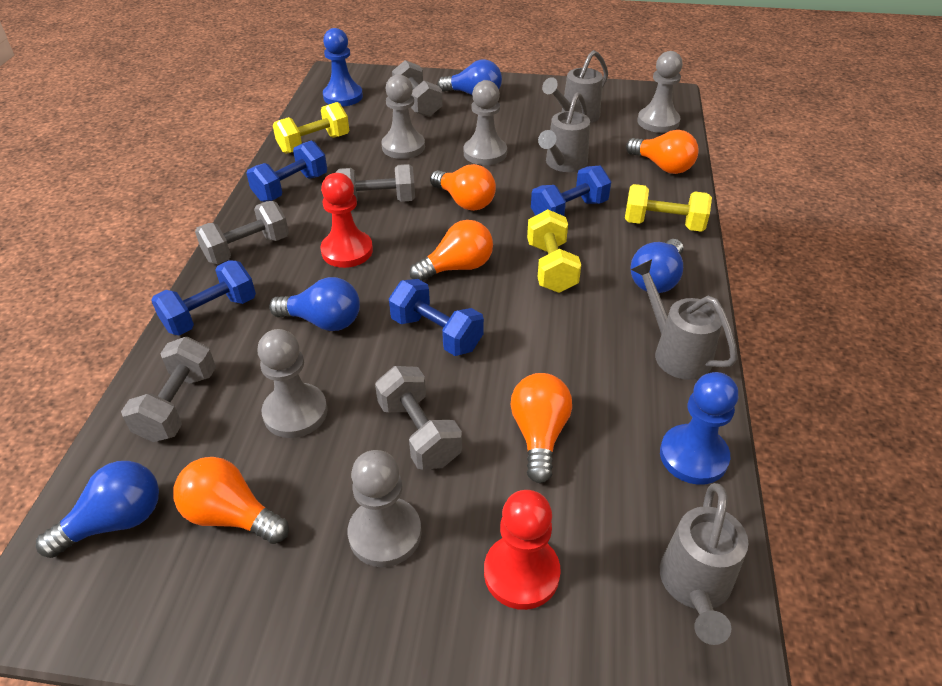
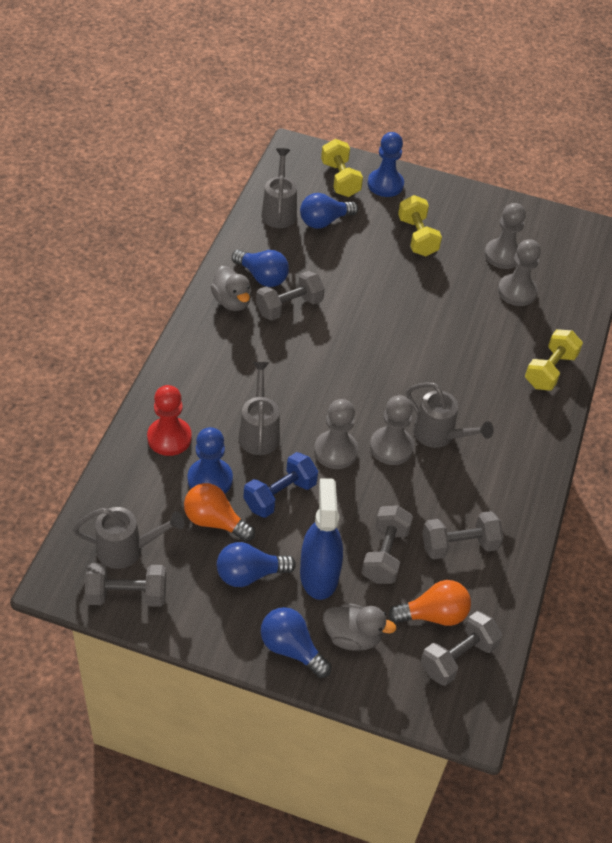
blue dumbbell: 4 -> 1
blue spray bottle: 0 -> 1
grey duck: 0 -> 2
grey pawn: 5 -> 4
orange light bulb: 5 -> 2
red pawn: 2 -> 1

